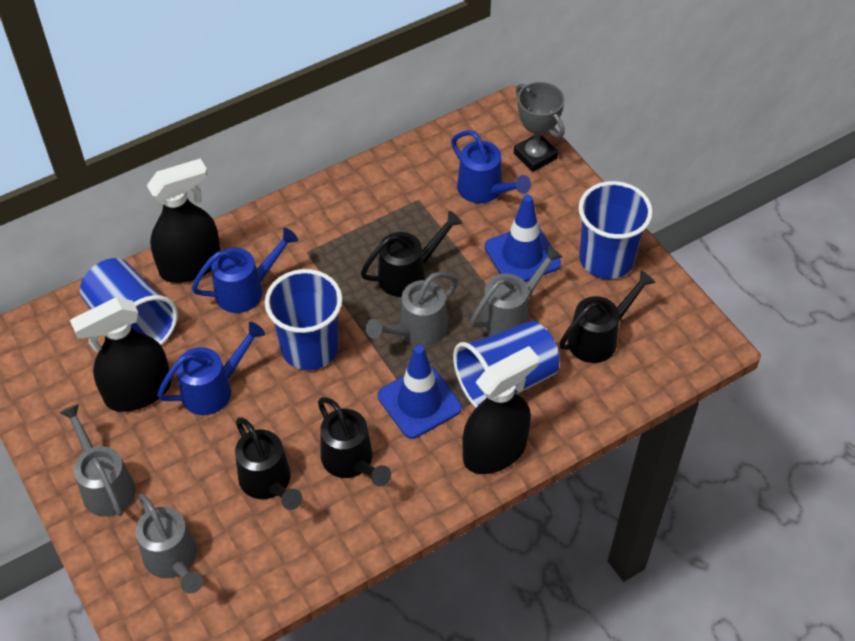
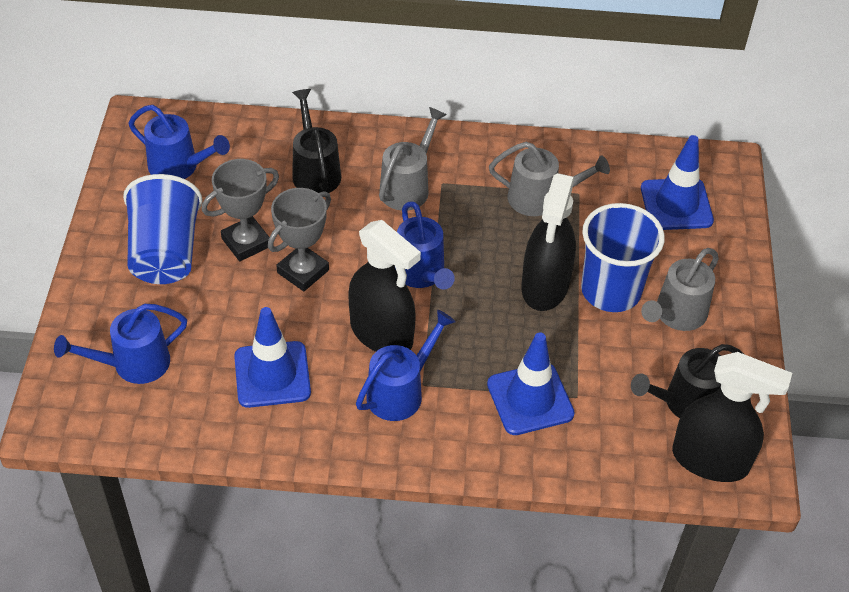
black watering can: 4 -> 2
blue cup: 4 -> 2
blue traffic cone: 2 -> 3
blue watering can: 3 -> 4
grey trophy: 1 -> 2
grey watering can: 4 -> 3

